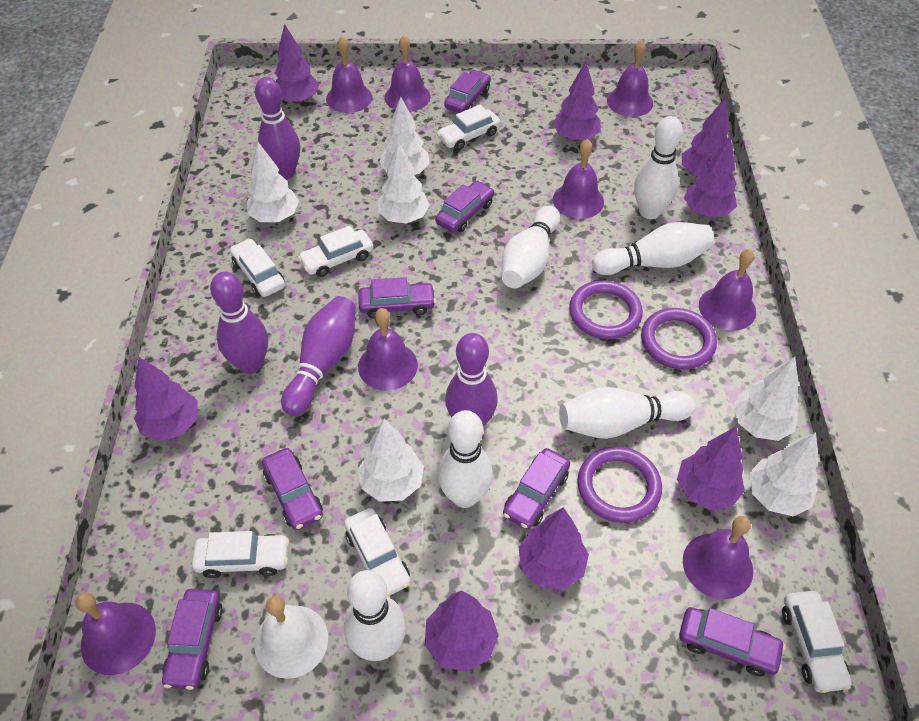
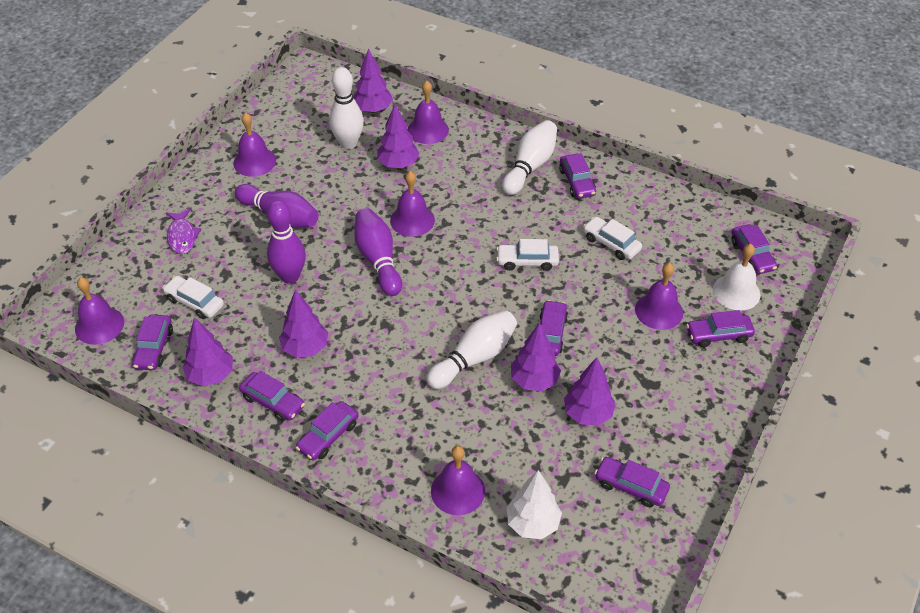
purple bell: 8 -> 6
purple bowling pin: 4 -> 3
purple car: 7 -> 8
purple fish: 0 -> 1
purple ring: 3 -> 0
purple tree: 8 -> 6
white bowling pin: 6 -> 3
white car: 6 -> 3
white tree: 6 -> 1

